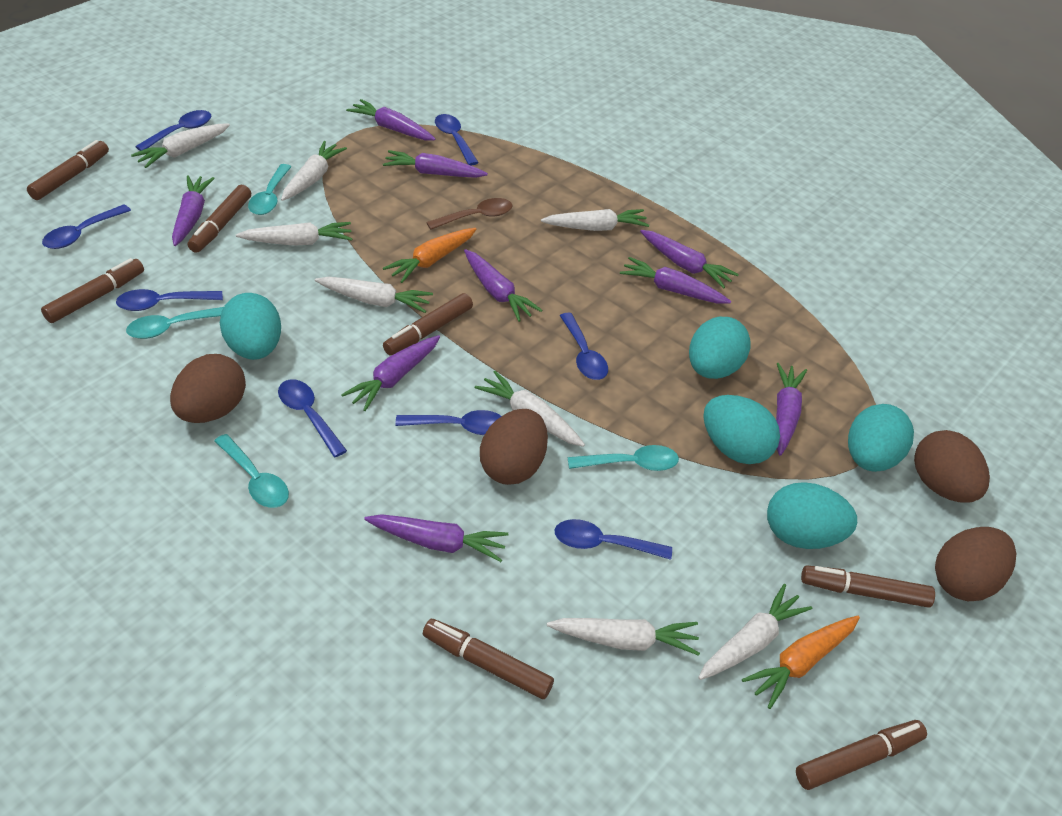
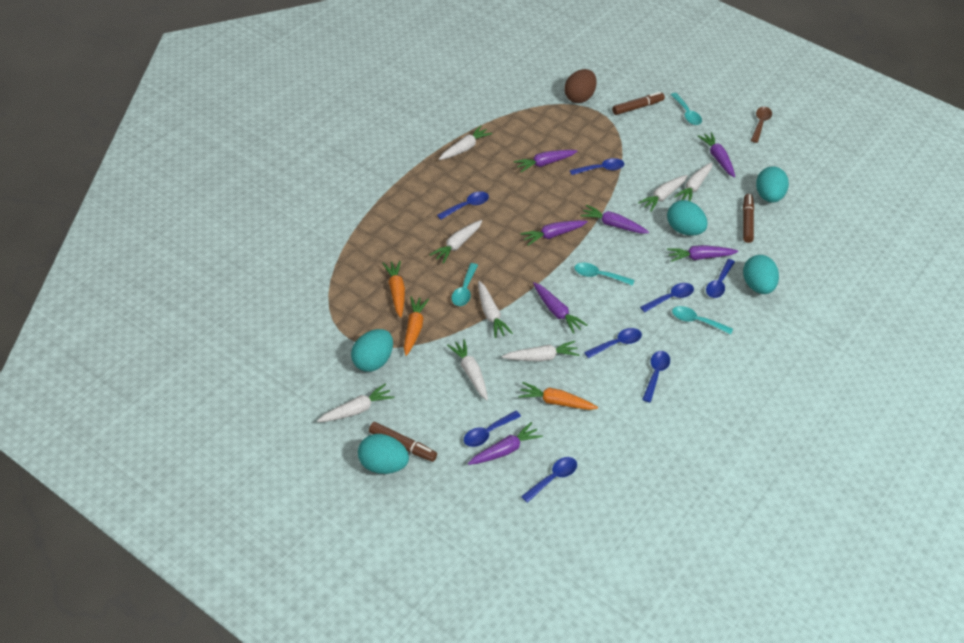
brown egg: 4 -> 1
brown marker: 7 -> 3
orange carrot: 2 -> 3
purple carrot: 9 -> 7

